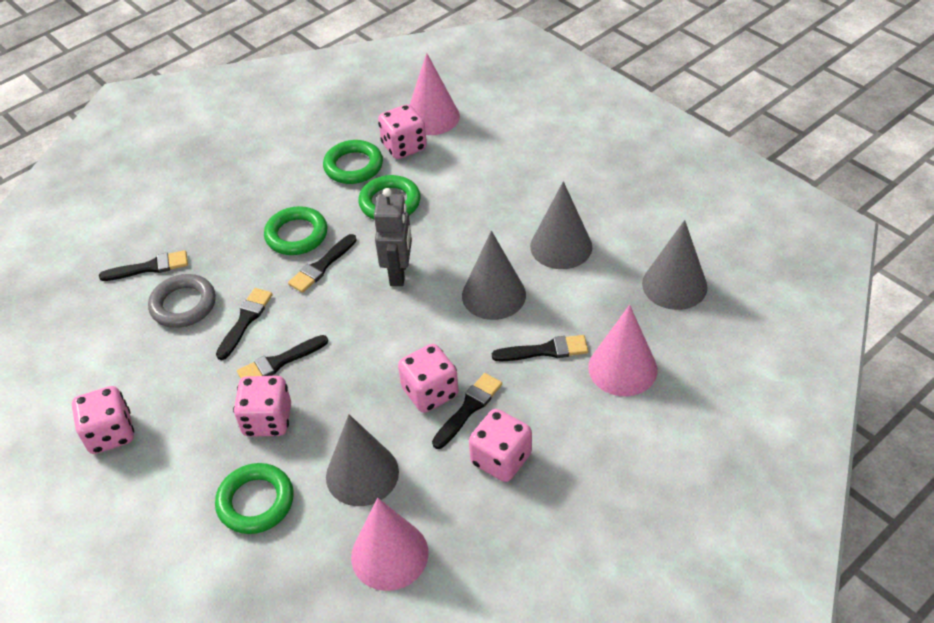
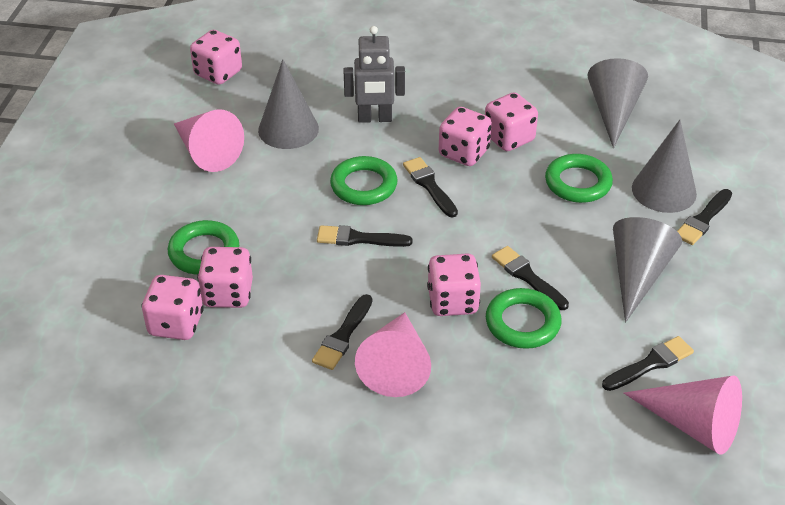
grey ring: 1 -> 0
pink dice: 5 -> 6

